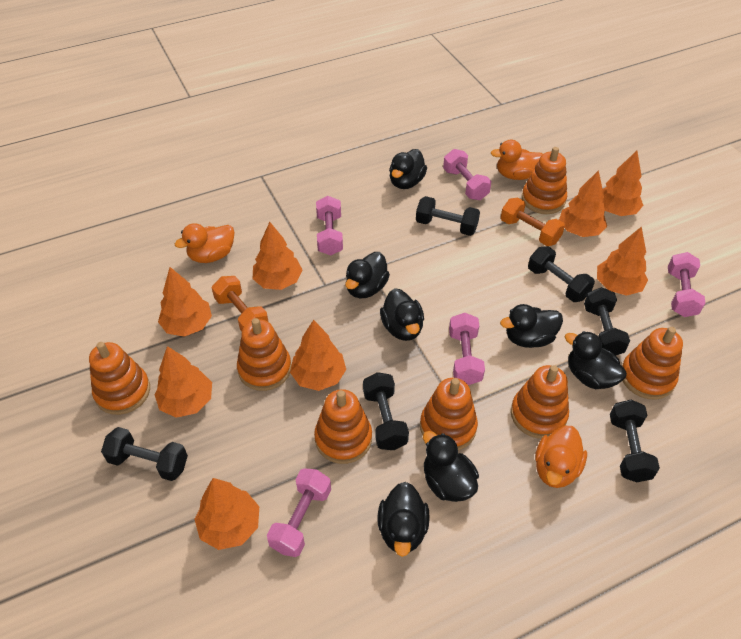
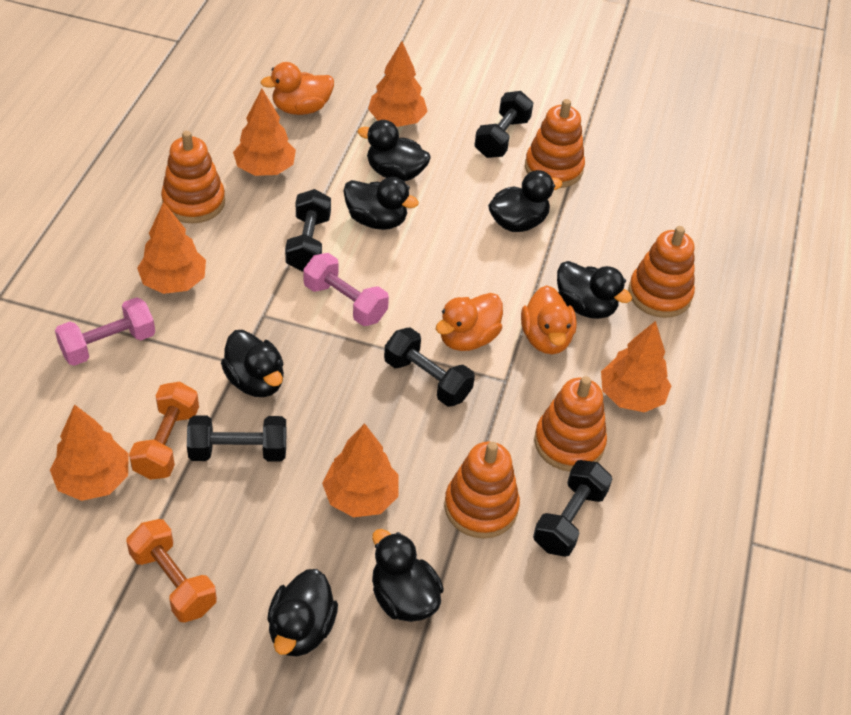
black dumbbell: 6 -> 5
orange stacking toy: 7 -> 5
orange tree: 8 -> 6
pink dumbbell: 5 -> 2

